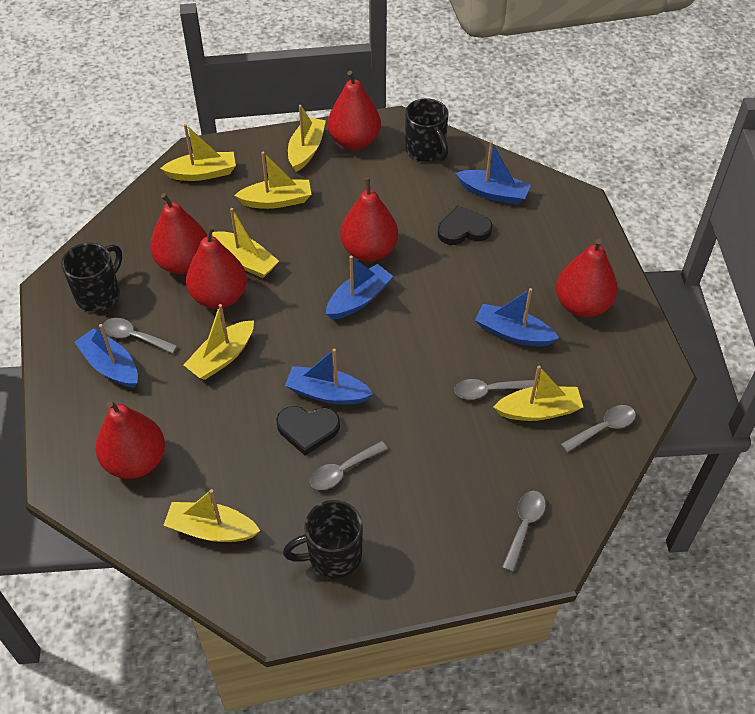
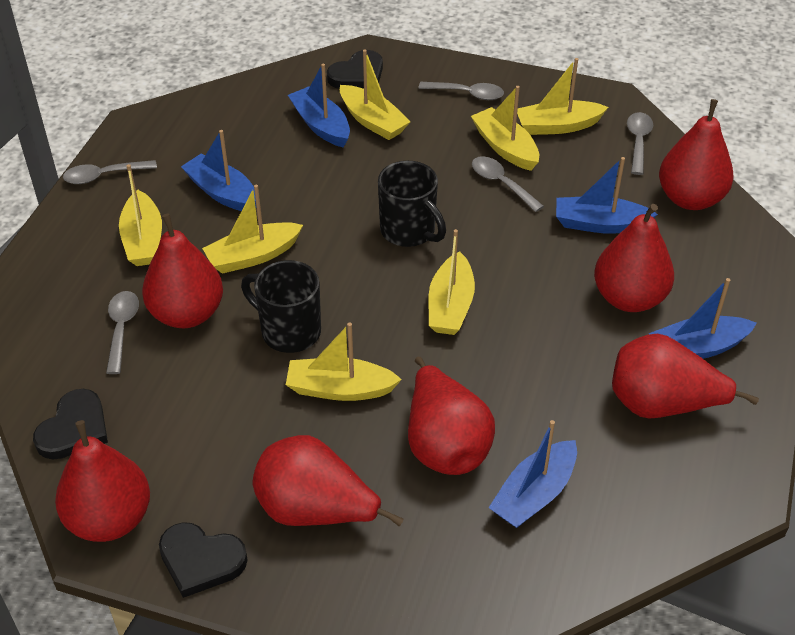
black heart: 2 -> 3
black mug: 3 -> 2
red pear: 6 -> 7

